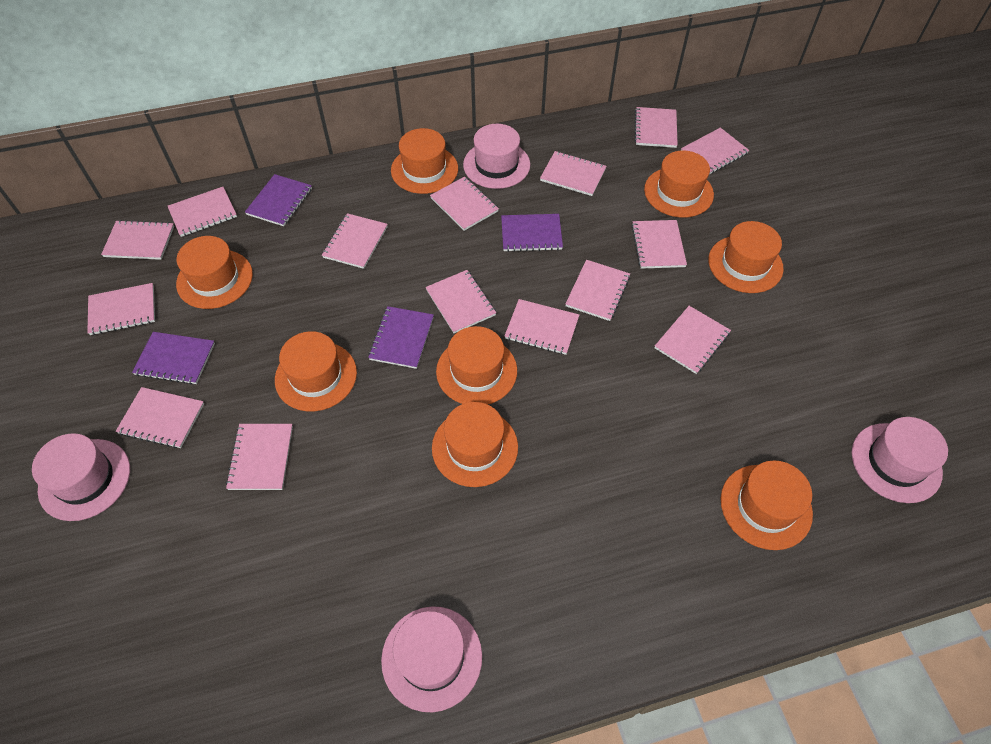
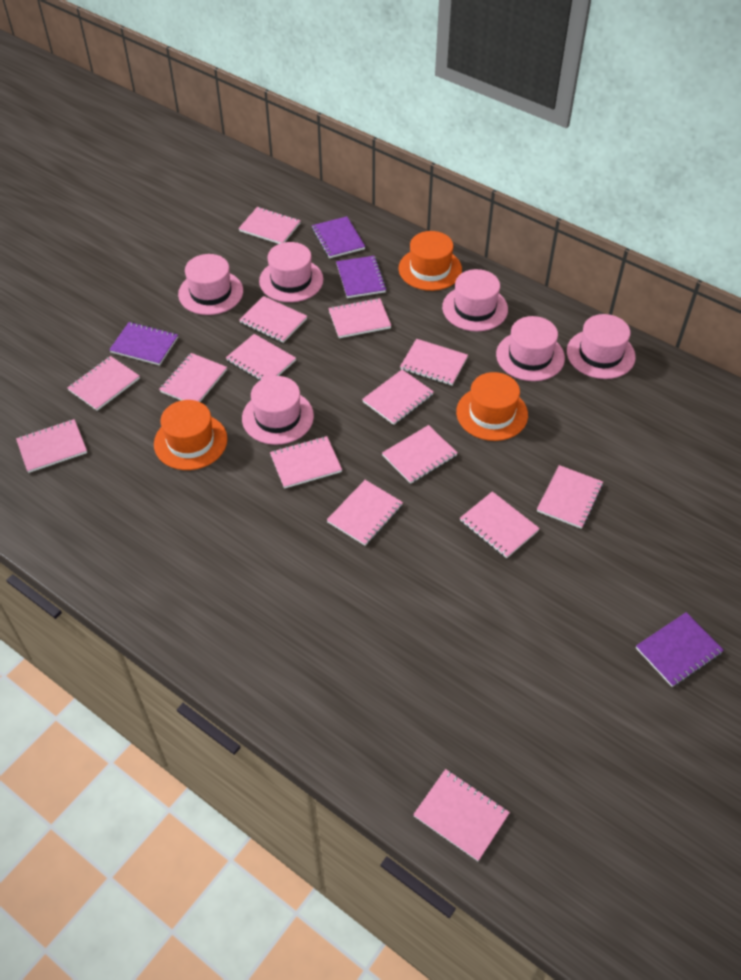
orange hat: 8 -> 3
pink hat: 4 -> 6

